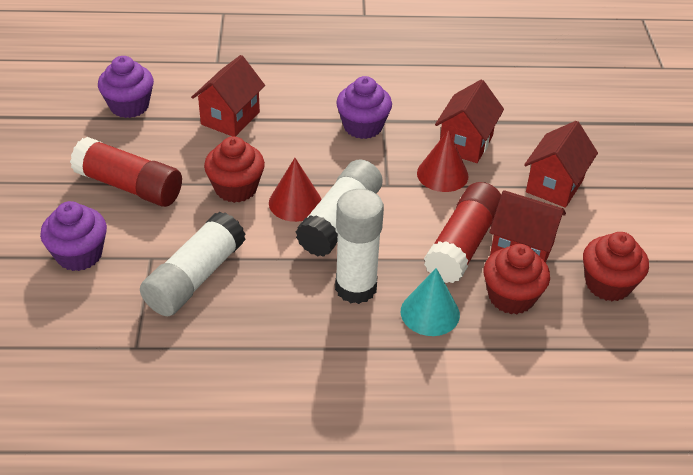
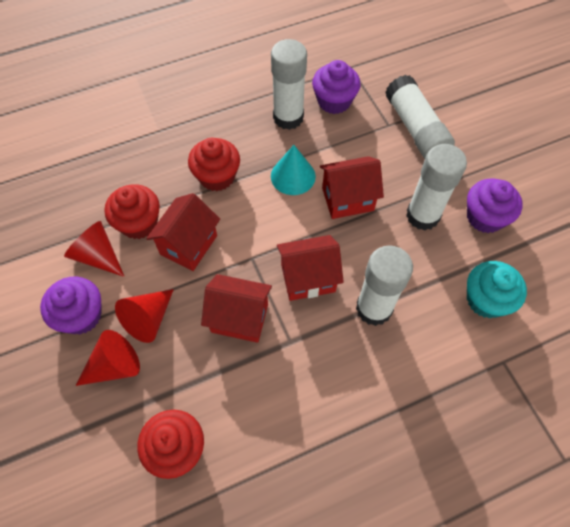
red cone: 2 -> 3
red glue stick: 2 -> 0
turquoise cupcake: 0 -> 1
white glue stick: 3 -> 4

